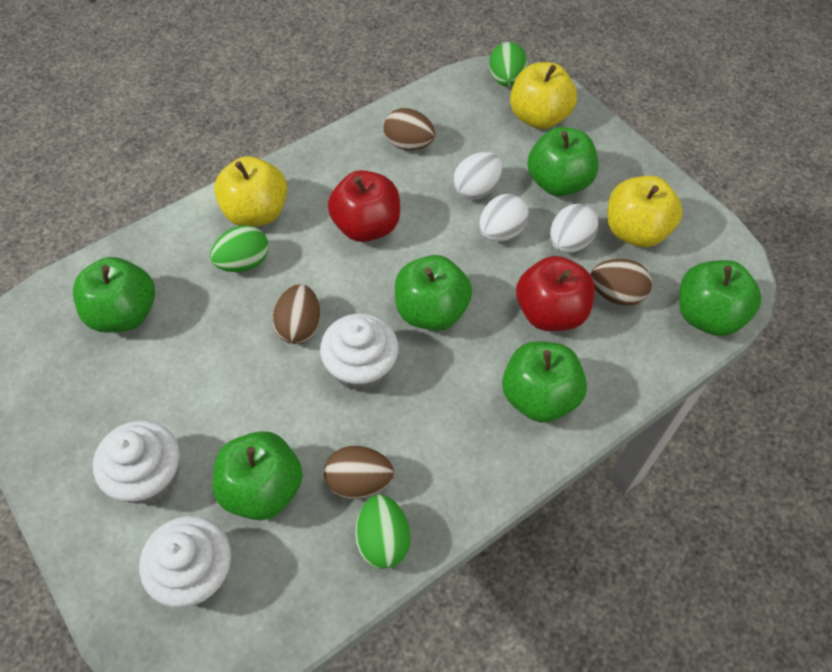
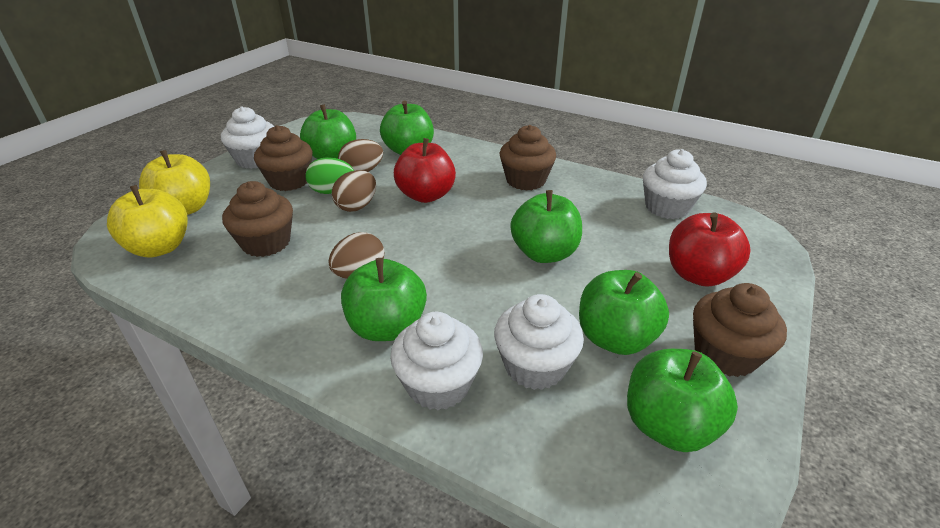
brown cupcake: 0 -> 4
brown egg: 4 -> 3
green egg: 3 -> 1
white cupcake: 3 -> 4
white egg: 3 -> 0
yellow apple: 3 -> 2

